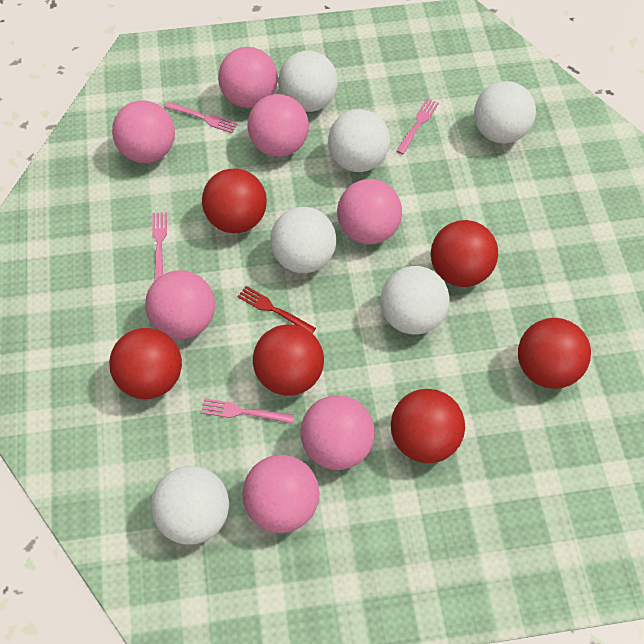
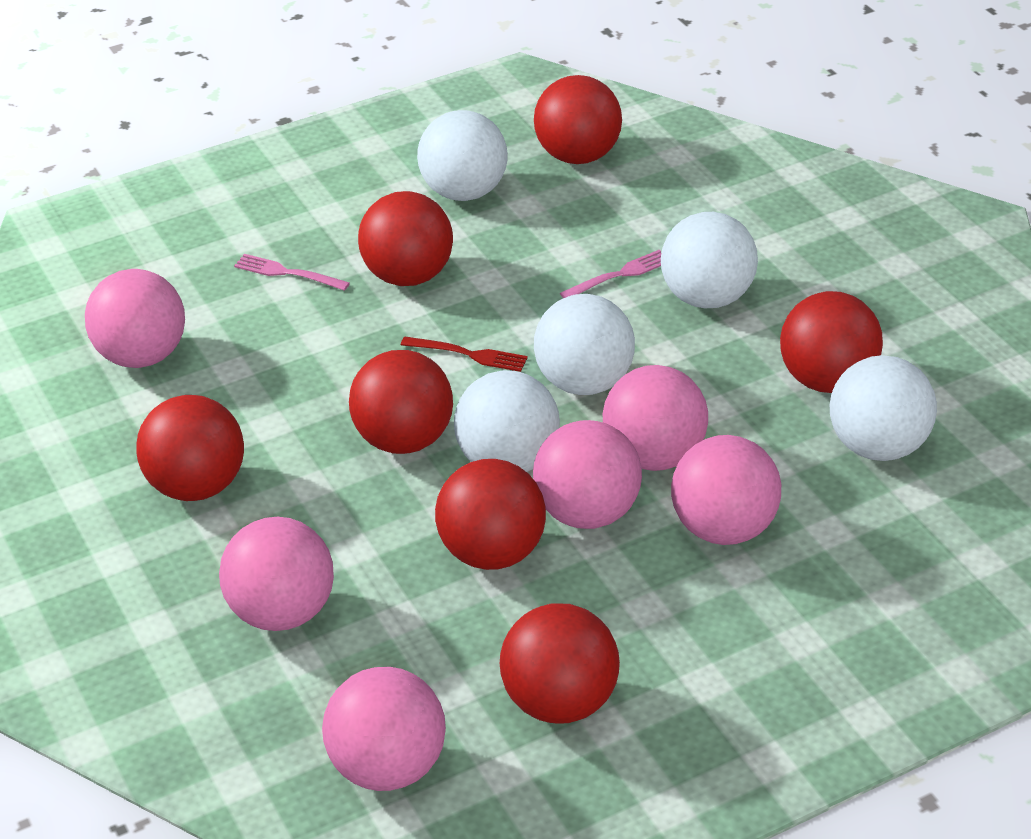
pink ball: 7 -> 6
pink fork: 4 -> 2
red ball: 6 -> 7
white ball: 6 -> 5

